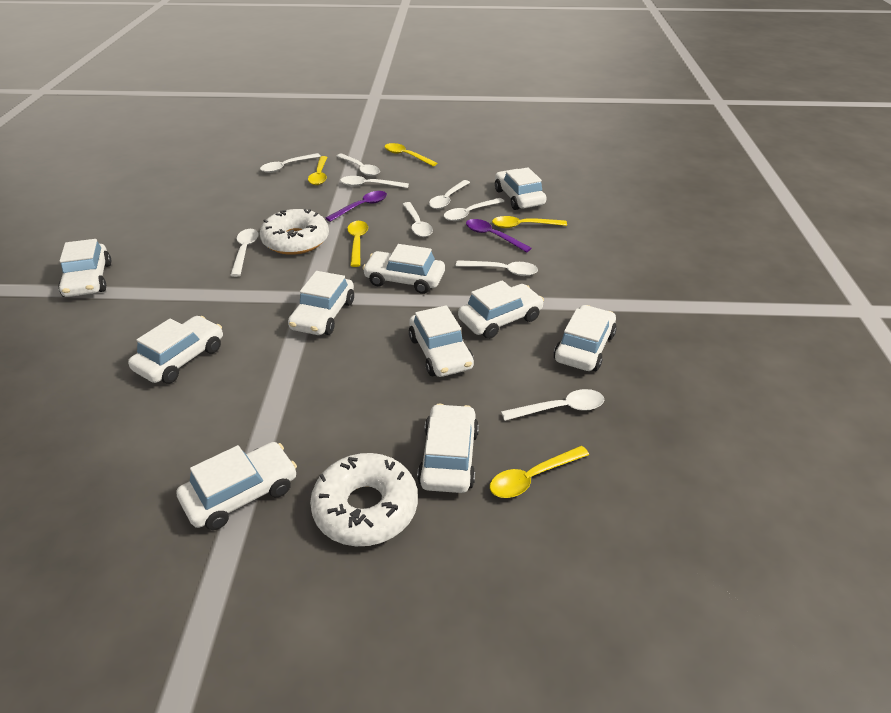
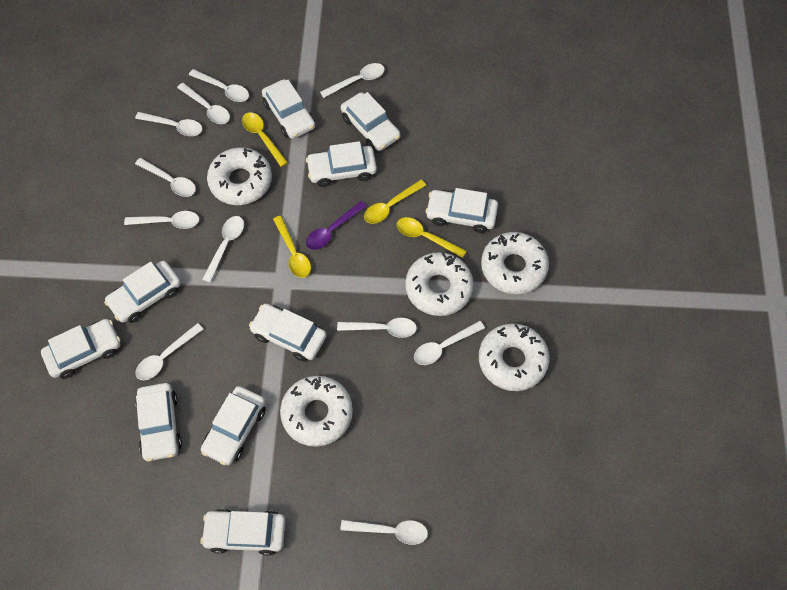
purple spoon: 2 -> 1
white donut: 2 -> 5
white spoon: 9 -> 11
yellow spoon: 5 -> 4

